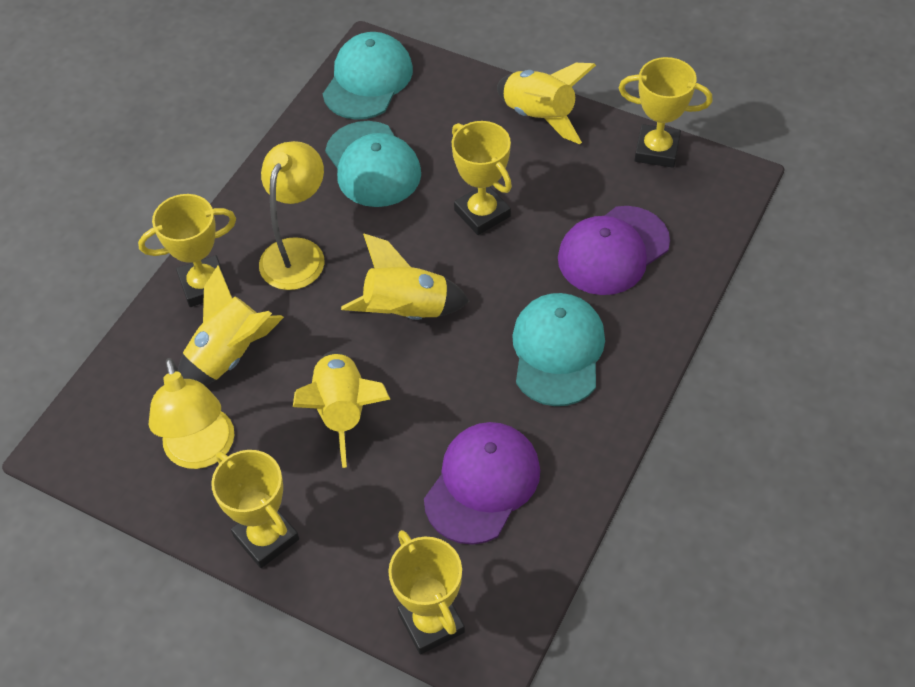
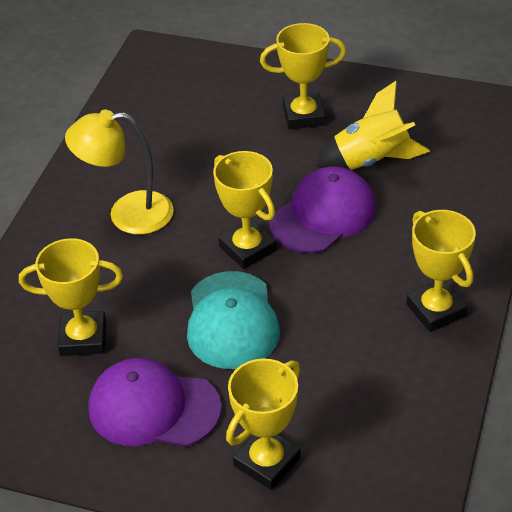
turquoise cap: 3 -> 1
yellow lamp: 2 -> 1
yellow rocket: 4 -> 1

